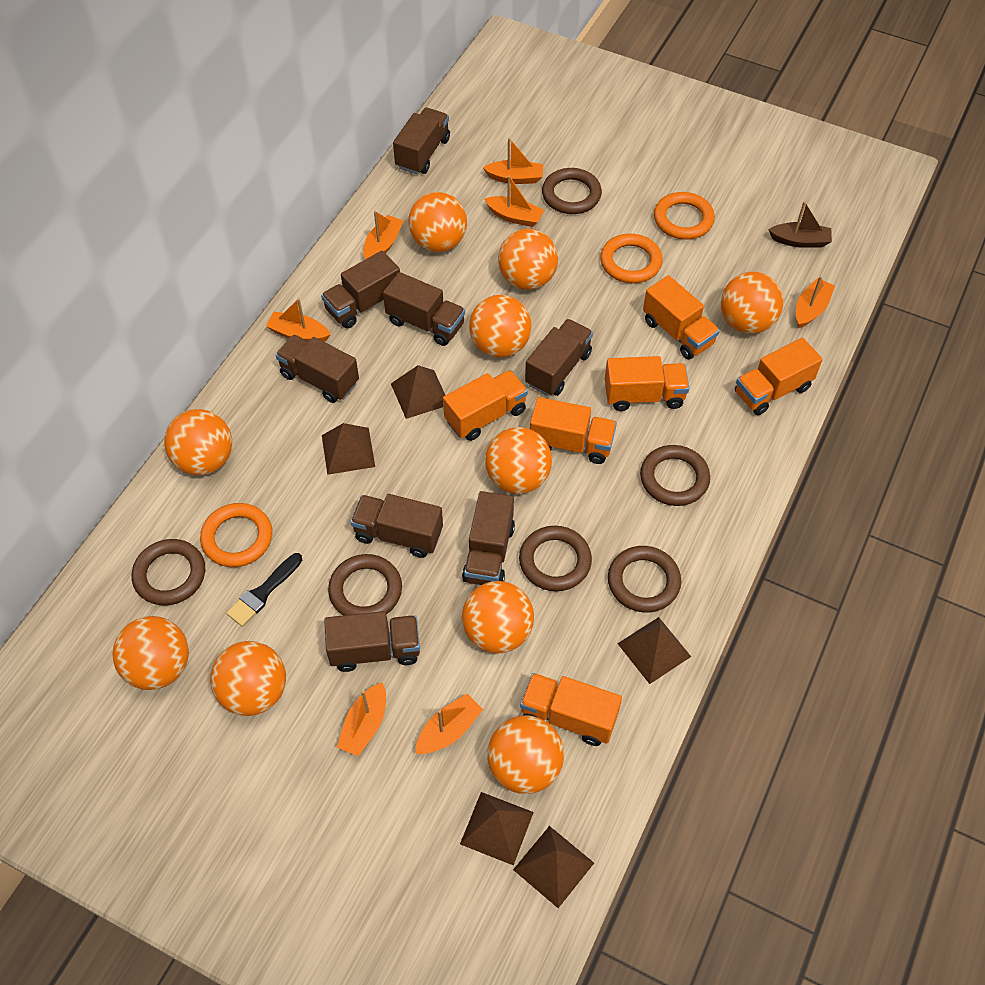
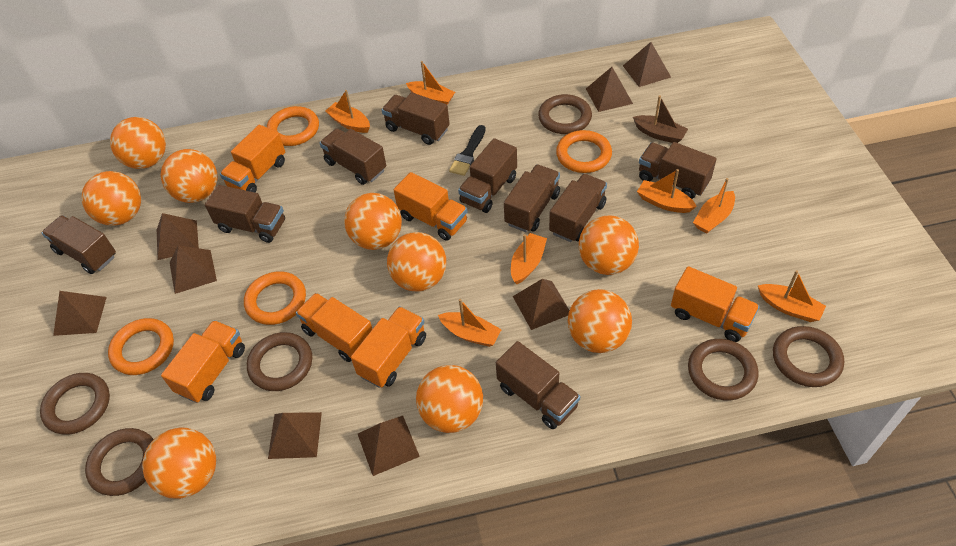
brown pyramid: 5 -> 8
brown truck: 8 -> 9
orange ball: 10 -> 9
orange ring: 3 -> 4

